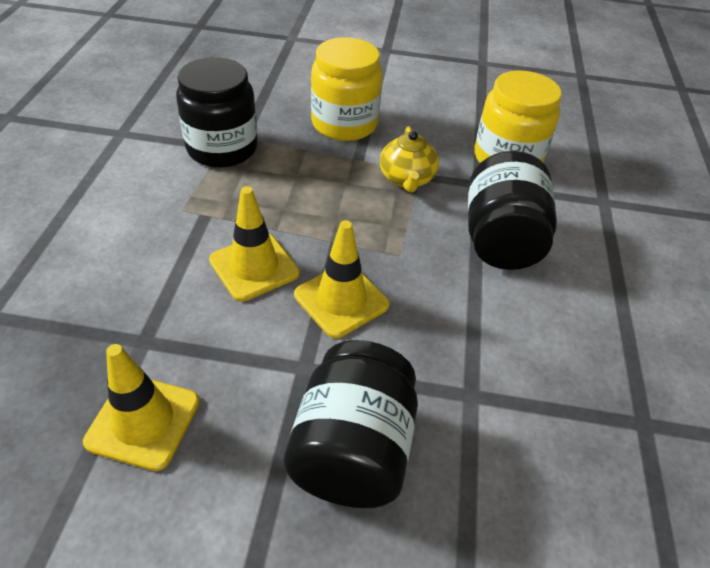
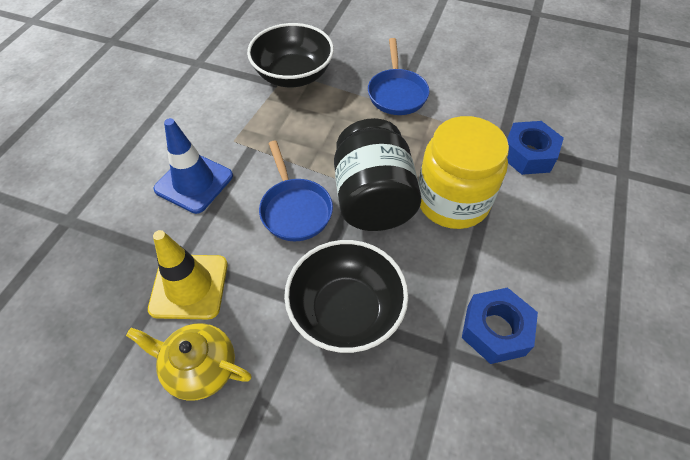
black bowl: 0 -> 2
black jar: 3 -> 1
blue nut: 0 -> 2
blue pan: 0 -> 2
blue traffic cone: 0 -> 1
yellow jar: 2 -> 1
yellow traffic cone: 3 -> 1

